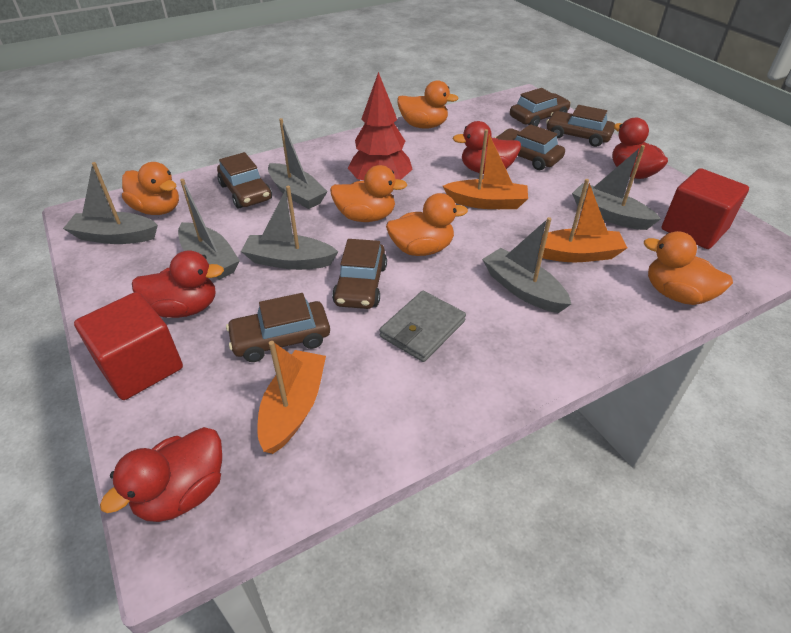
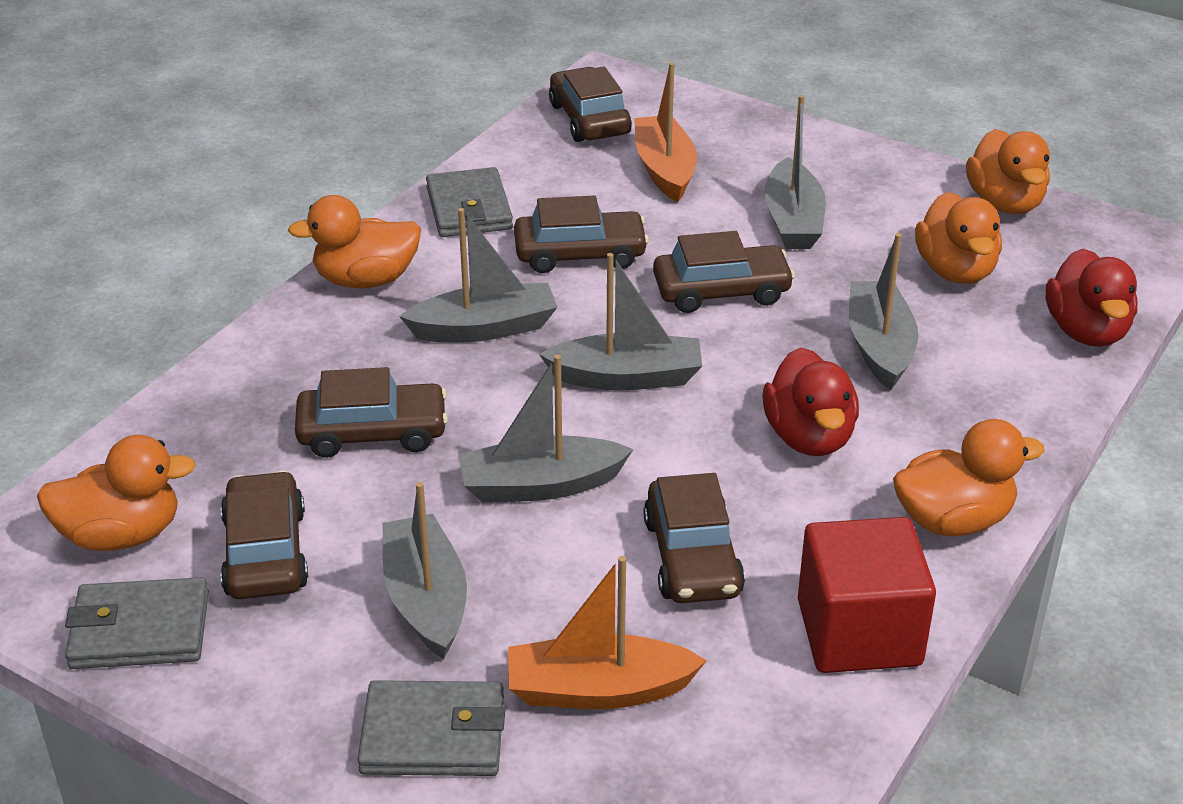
grey wallet: 1 -> 3
orange boat: 3 -> 2
red cube: 2 -> 1
red duck: 4 -> 2
red tree: 1 -> 0

